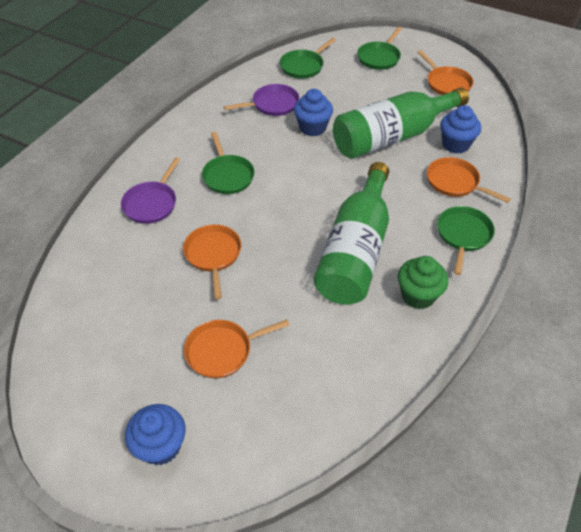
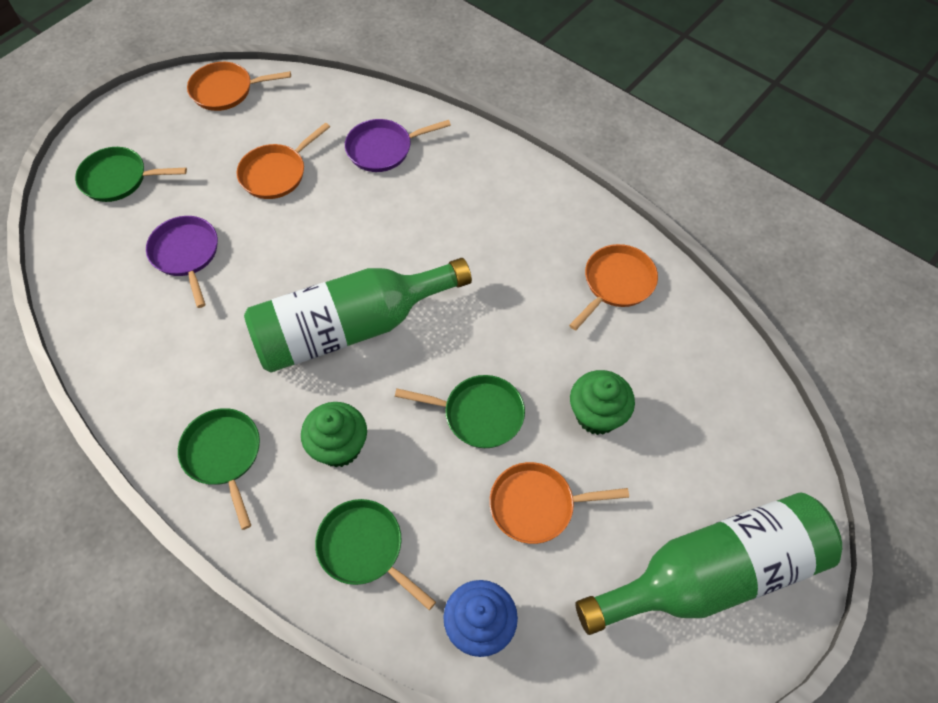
blue cupcake: 3 -> 1
green cupcake: 1 -> 2

